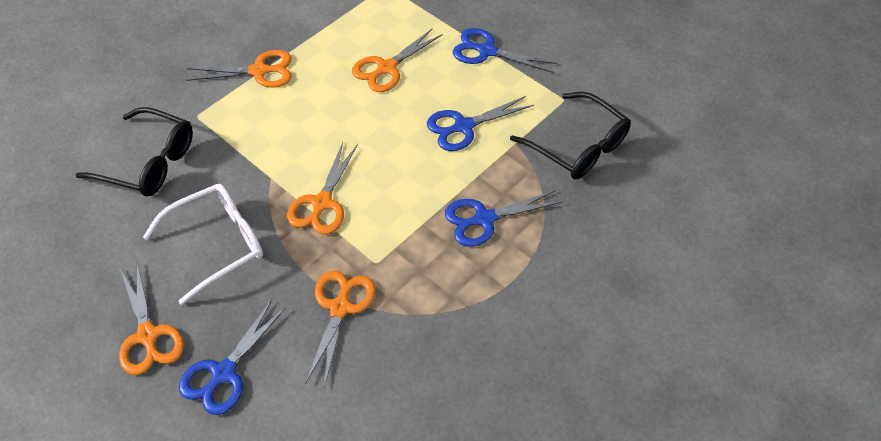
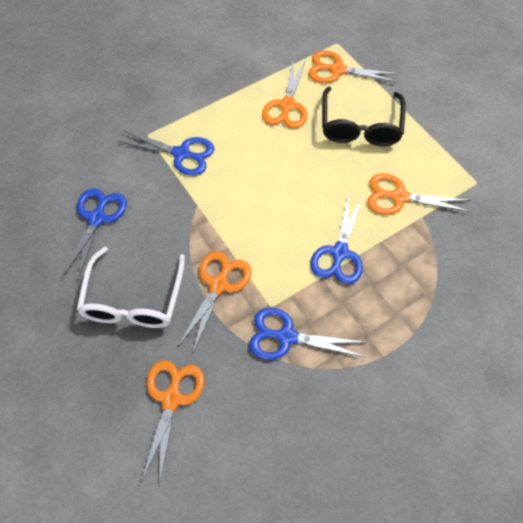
black glasses: 2 -> 1

